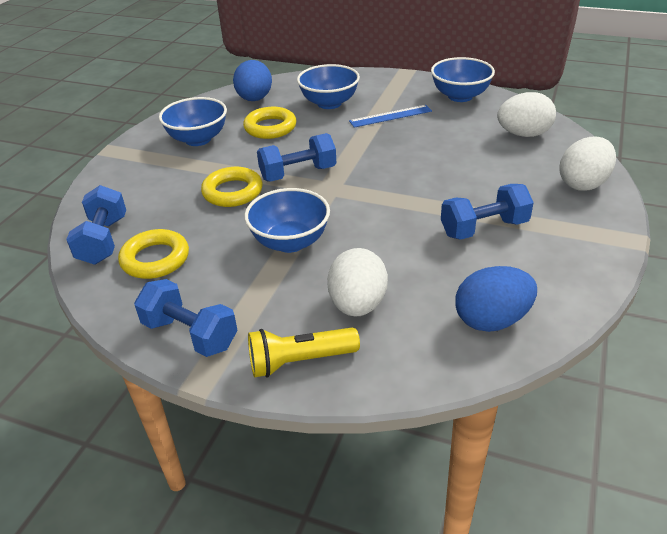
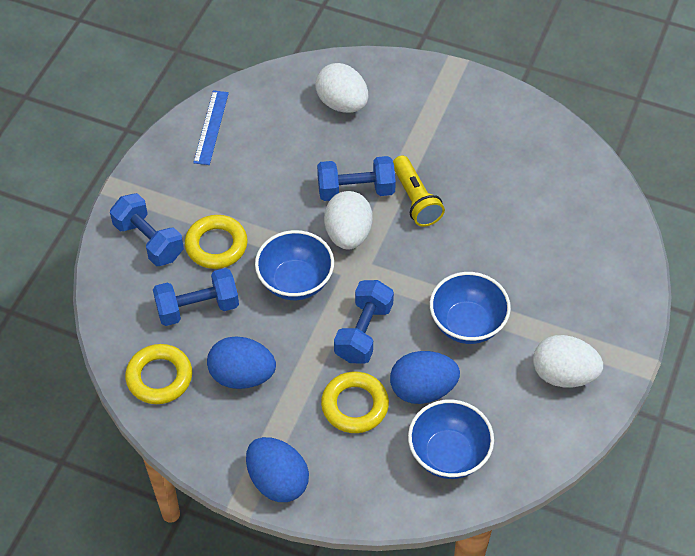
blue bowl: 4 -> 3
blue egg: 2 -> 3

